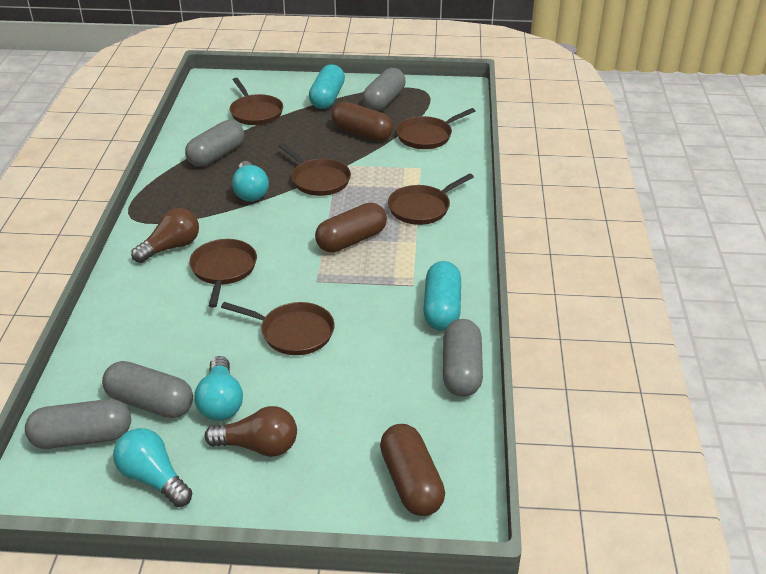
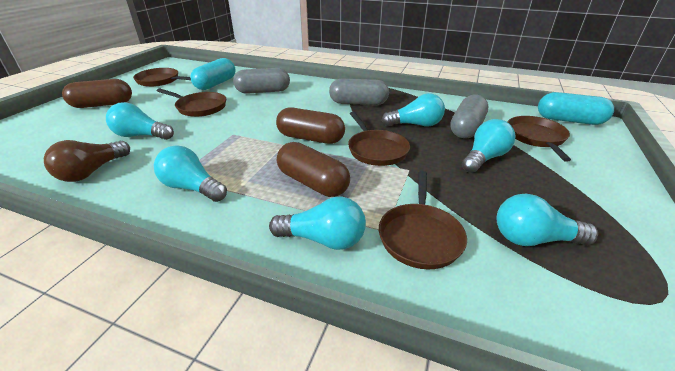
brown light bulb: 2 -> 1
brown pan: 6 -> 5
grey capsule: 5 -> 3
turquoise light bulb: 3 -> 6

